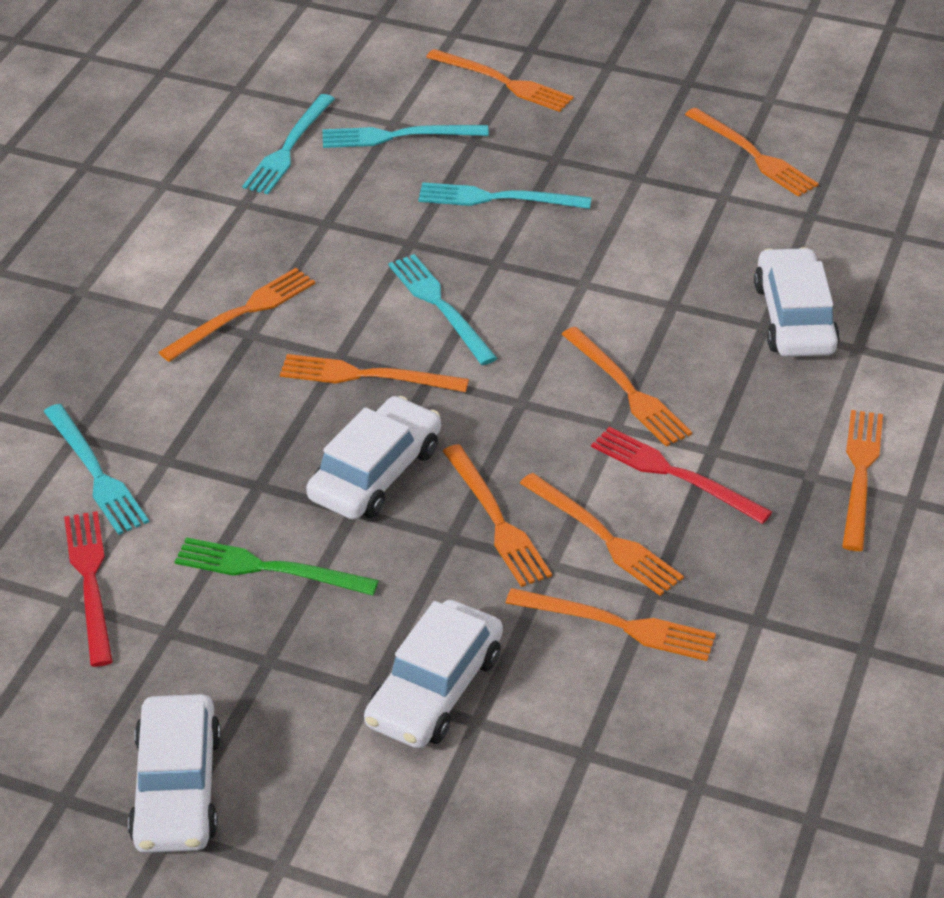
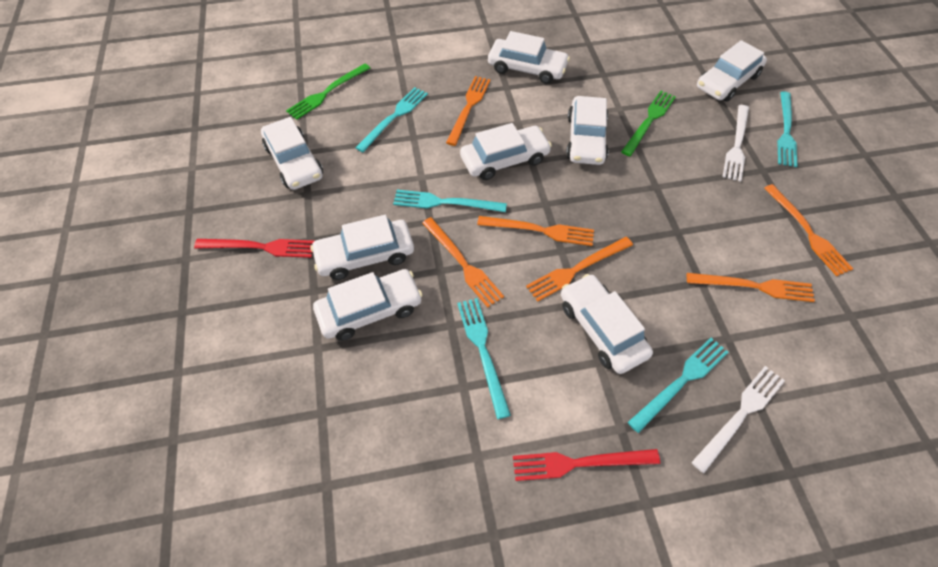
green fork: 1 -> 2
orange fork: 9 -> 6
white car: 4 -> 8
white fork: 0 -> 2

